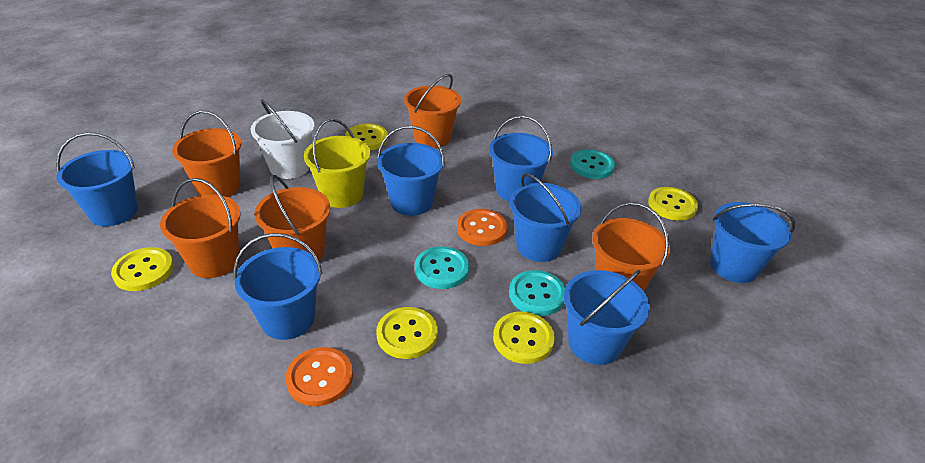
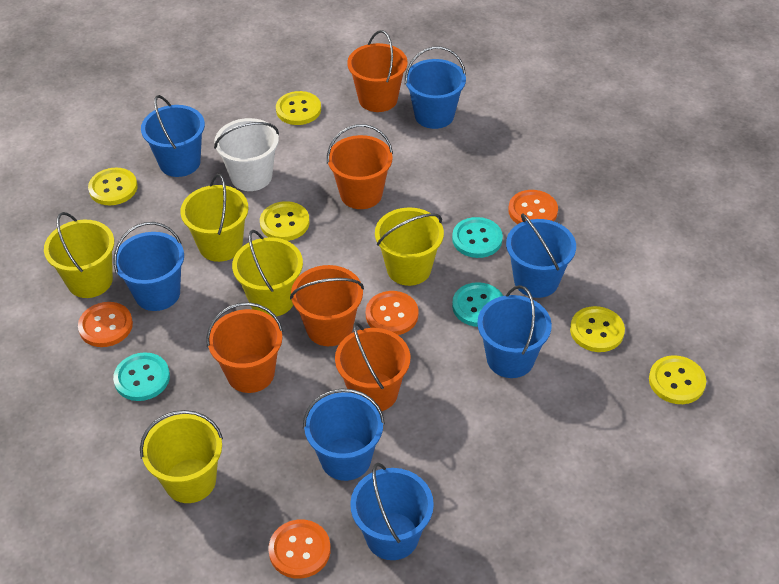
orange button: 2 -> 4
yellow bucket: 1 -> 5

